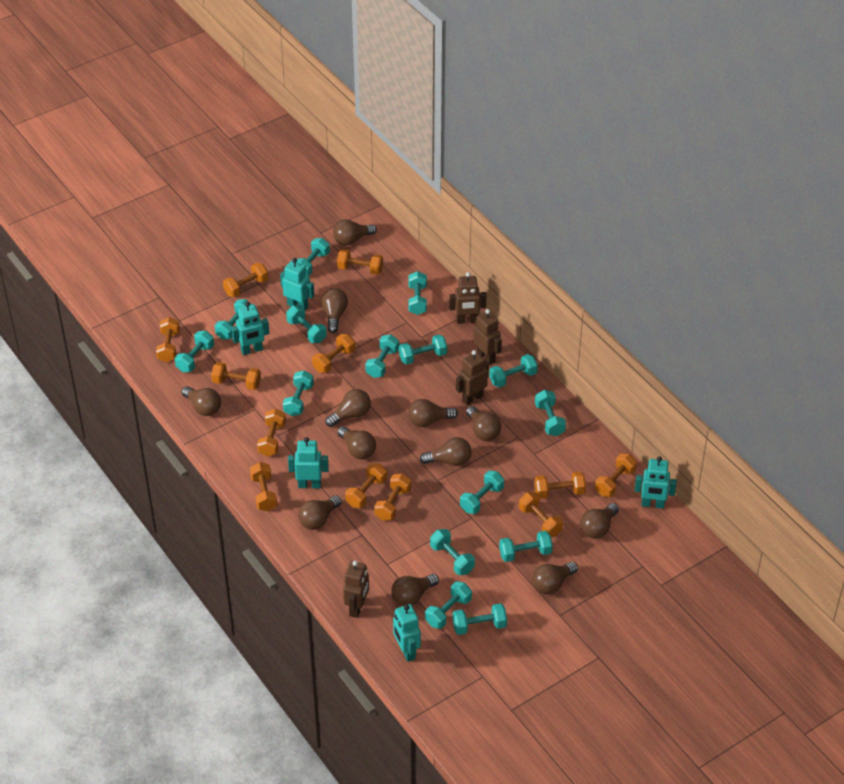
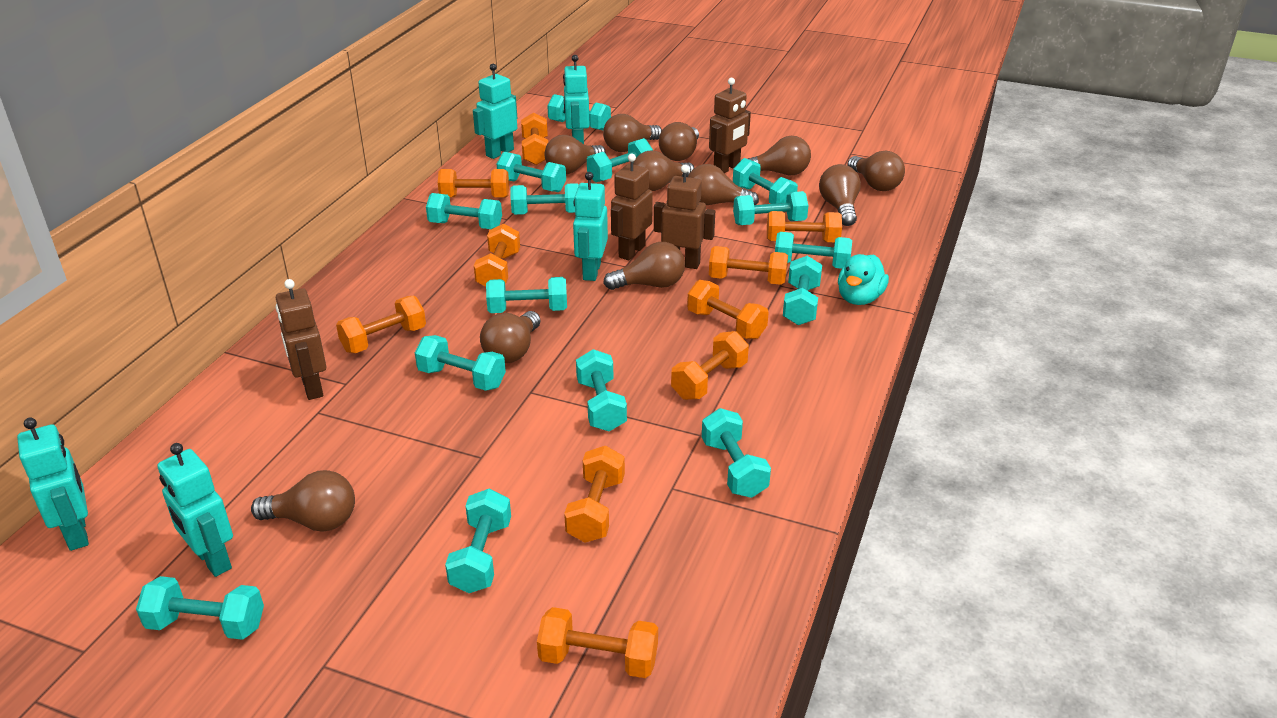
brown light bulb: 12 -> 11
orange dumbbell: 12 -> 10
turquoise duck: 0 -> 1

